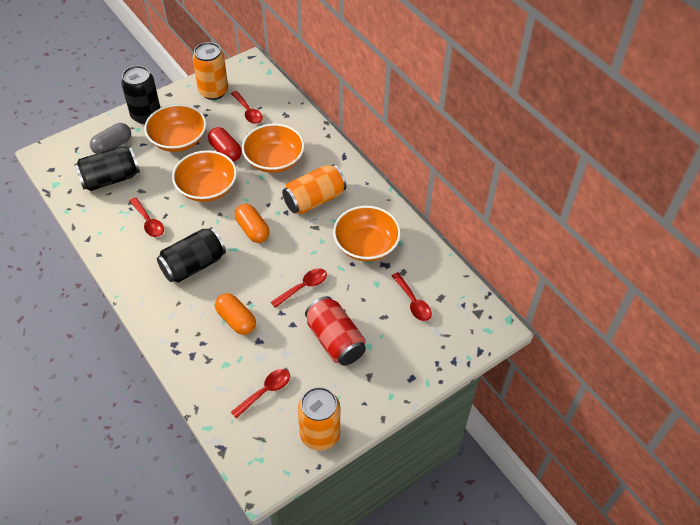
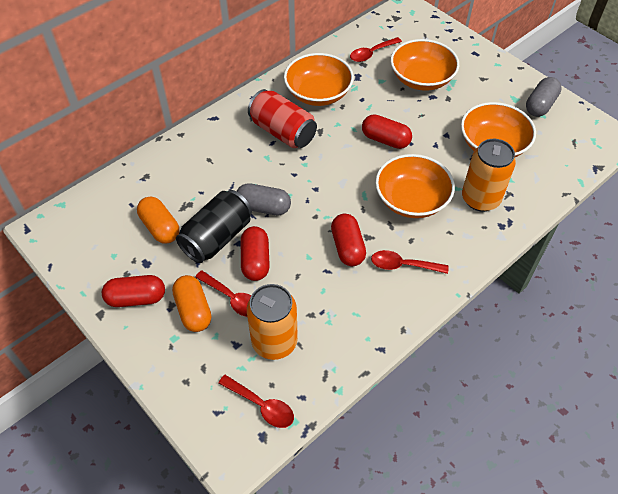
black can: 3 -> 1
grey capsule: 1 -> 2
orange can: 3 -> 2
red capsule: 1 -> 4
red spoon: 5 -> 4

